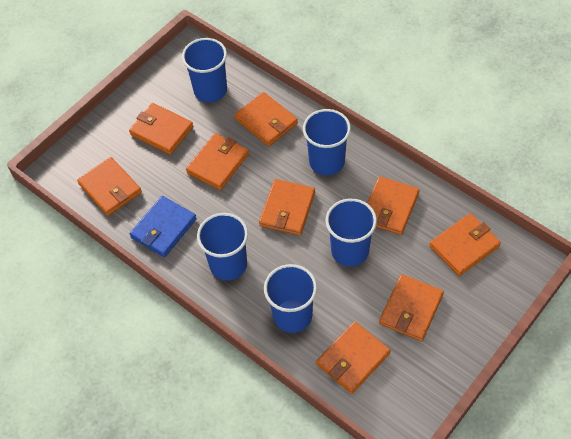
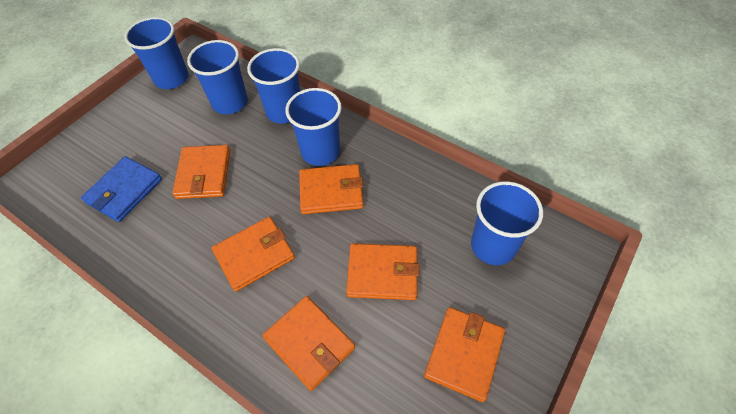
orange wallet: 9 -> 6

